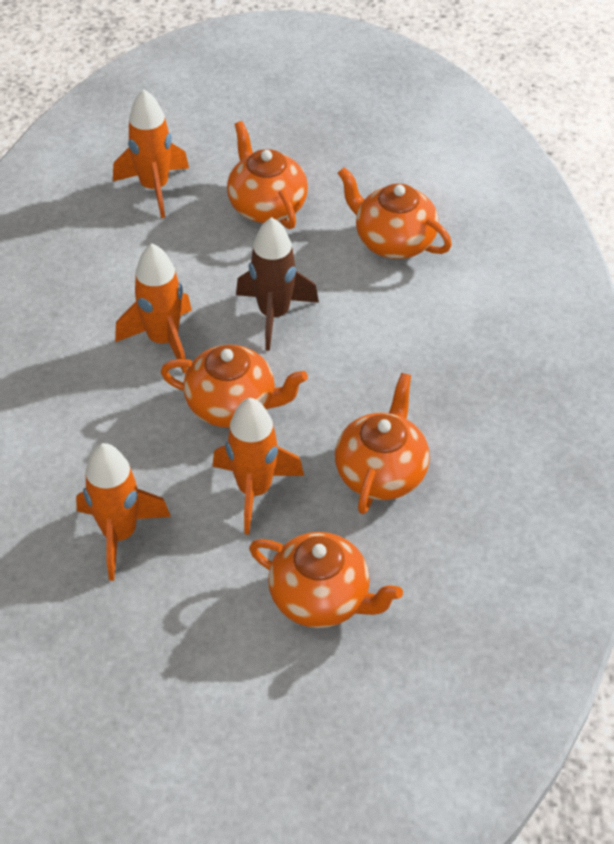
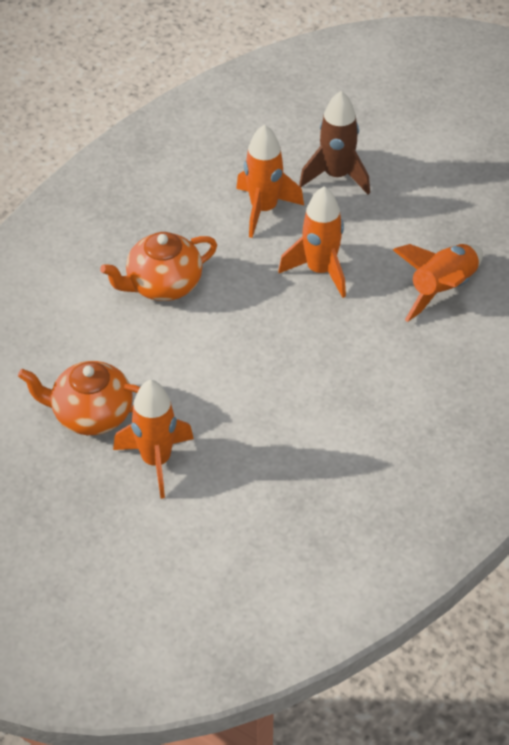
orange teapot: 5 -> 2

